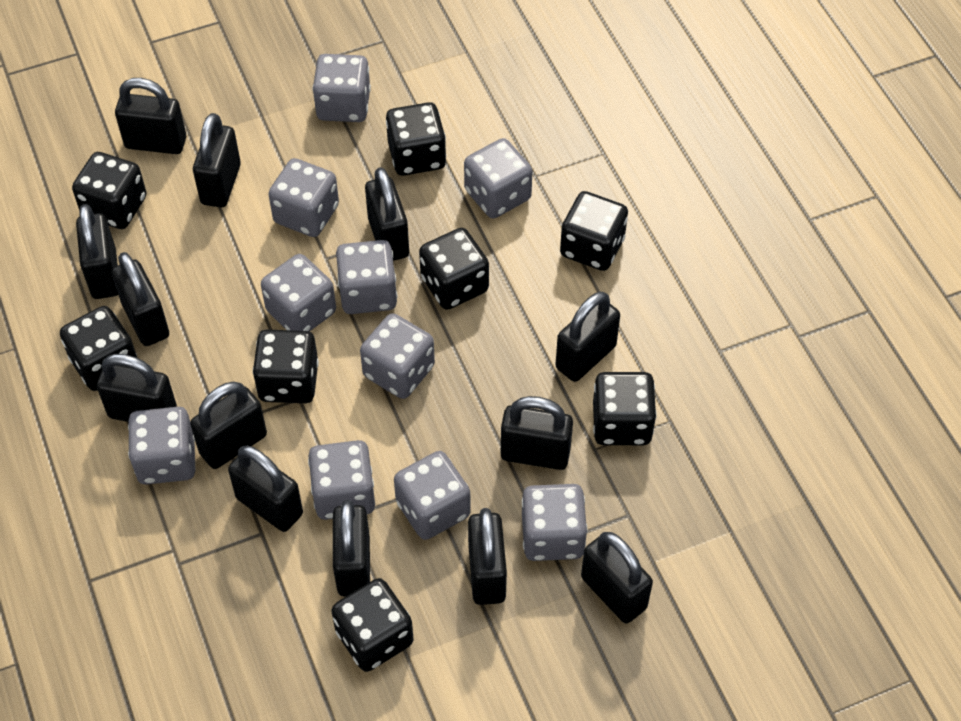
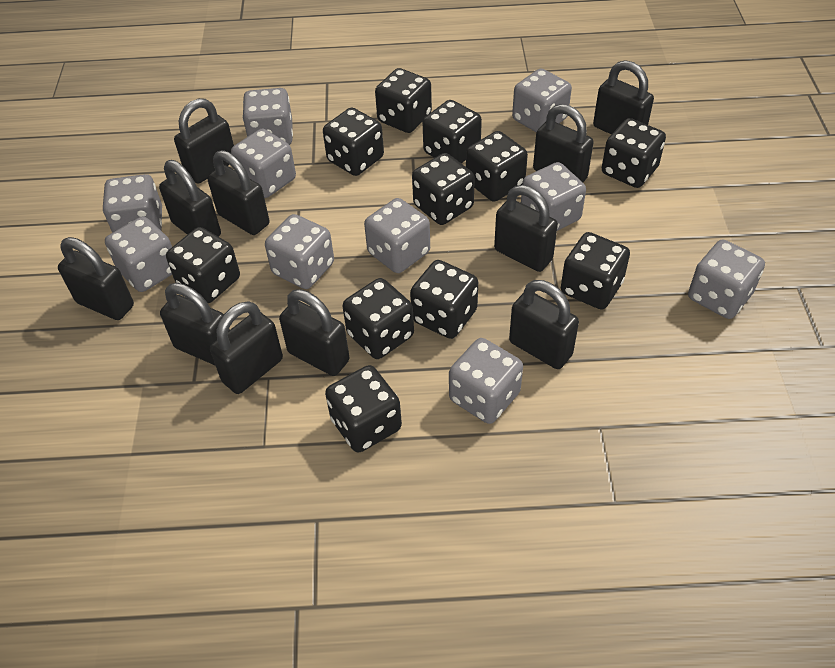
black dice: 8 -> 11
black padlock: 13 -> 11

